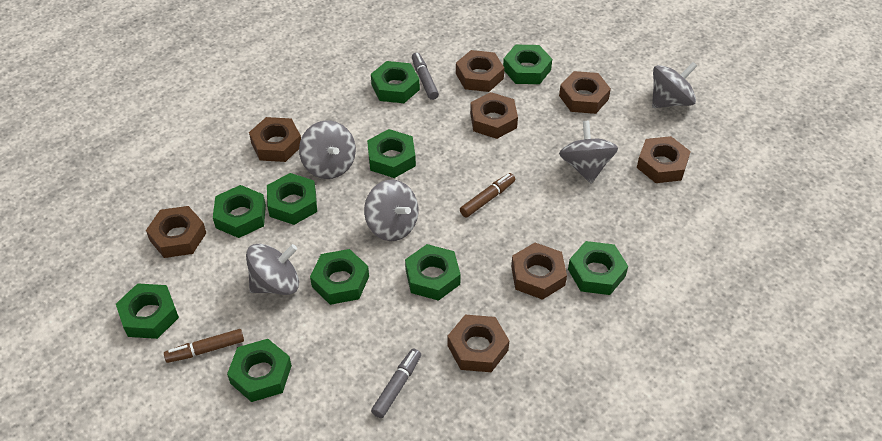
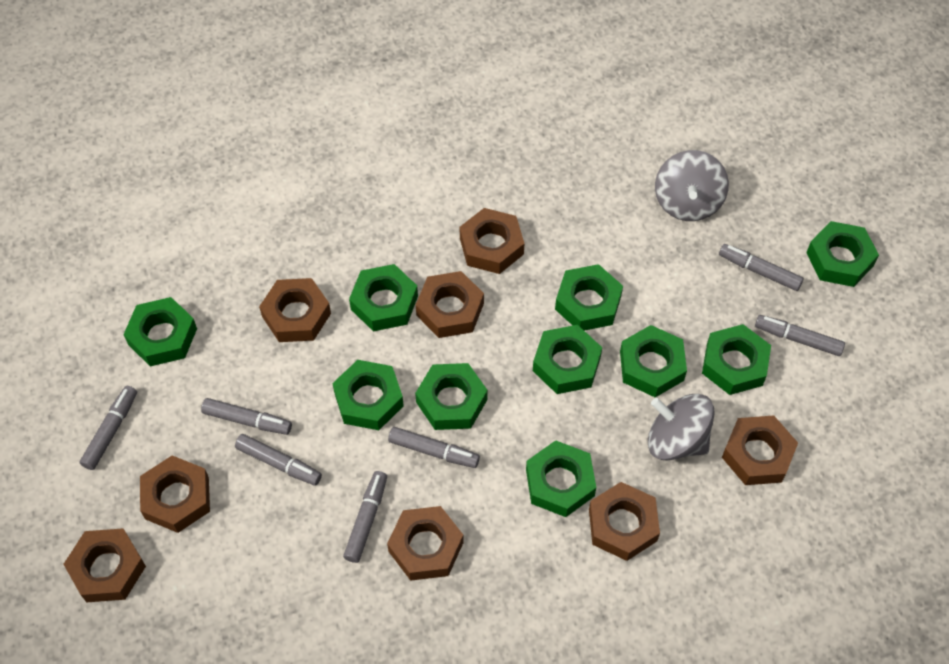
brown marker: 2 -> 0
grey marker: 2 -> 7
grey spinning top: 5 -> 2

